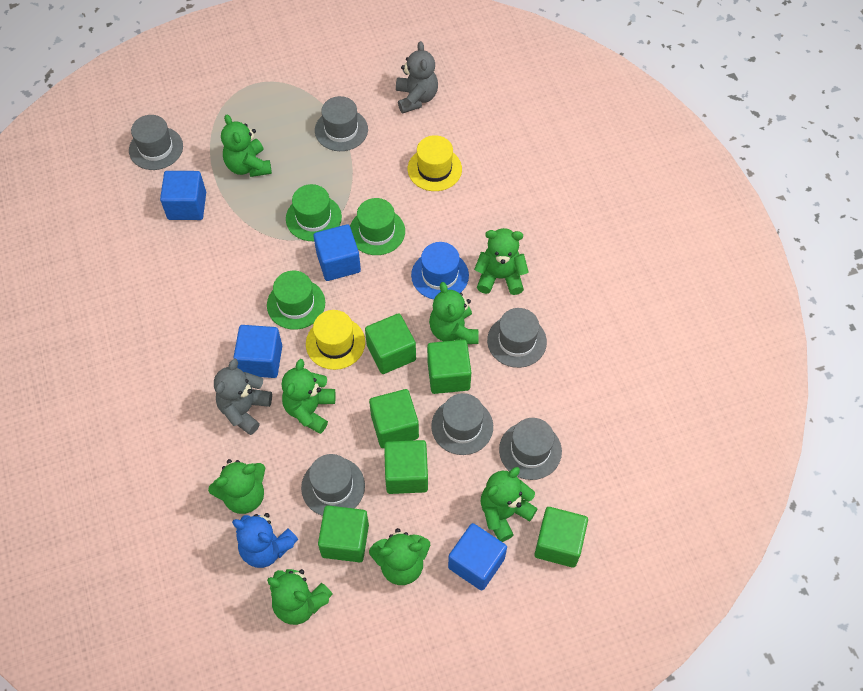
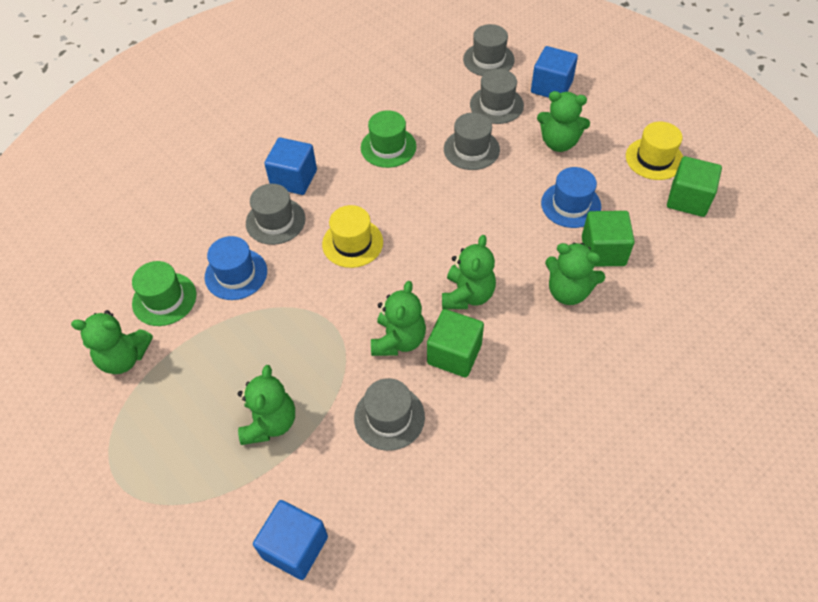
blue cube: 4 -> 3
blue hat: 1 -> 2
blue teddy bear: 1 -> 0
green cube: 6 -> 3
green hat: 3 -> 2
green teddy bear: 8 -> 6
grey hat: 6 -> 5
grey teddy bear: 2 -> 0

